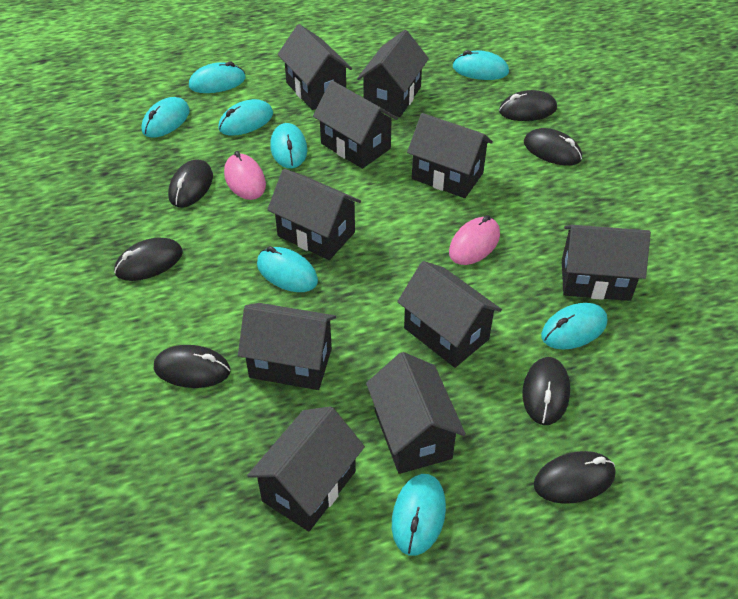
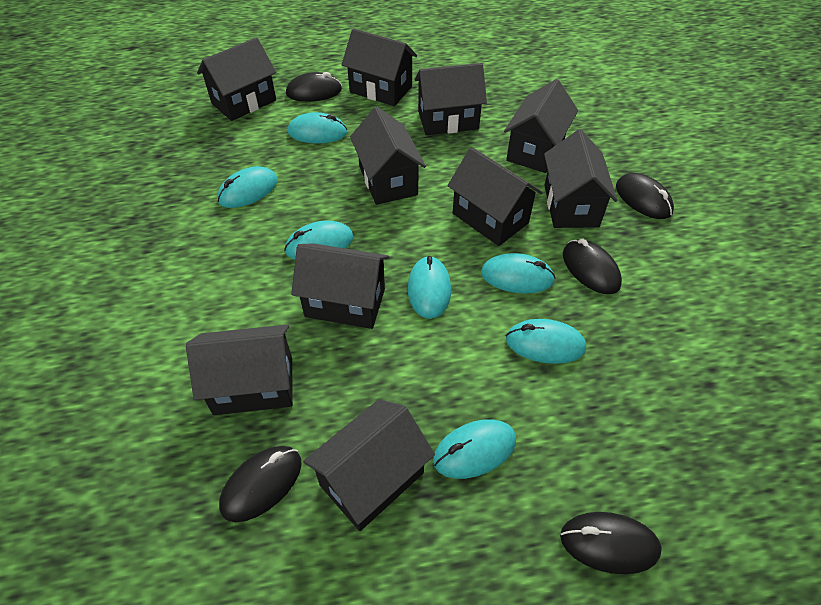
black mouse: 7 -> 5
pink mouse: 2 -> 0
turquoise mouse: 8 -> 7

